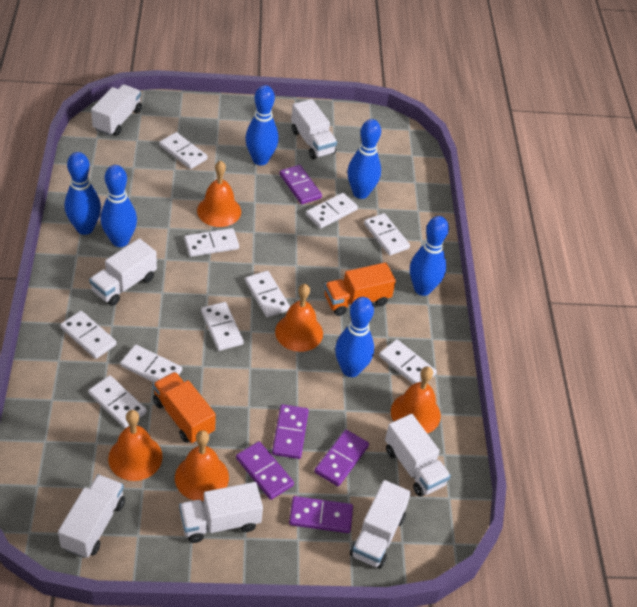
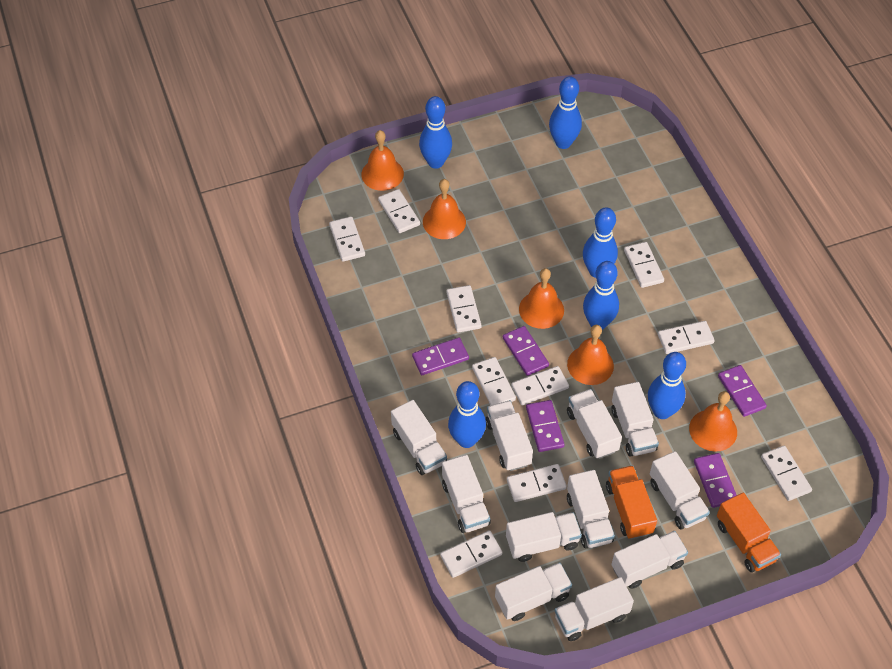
white truck: 7 -> 11

